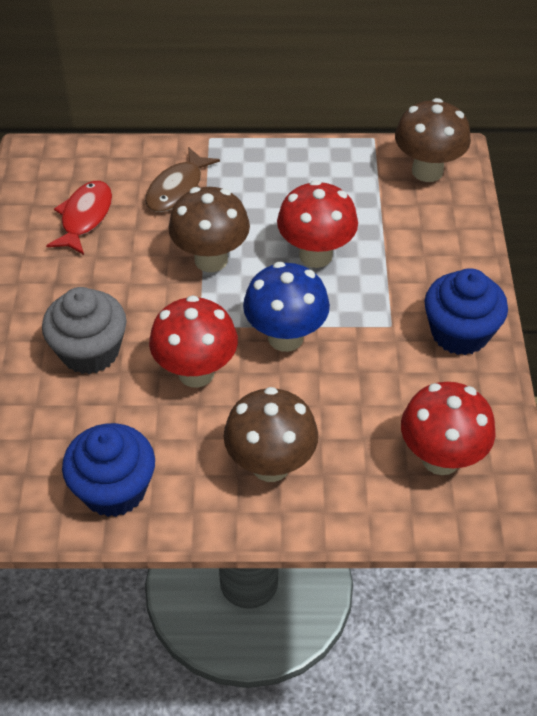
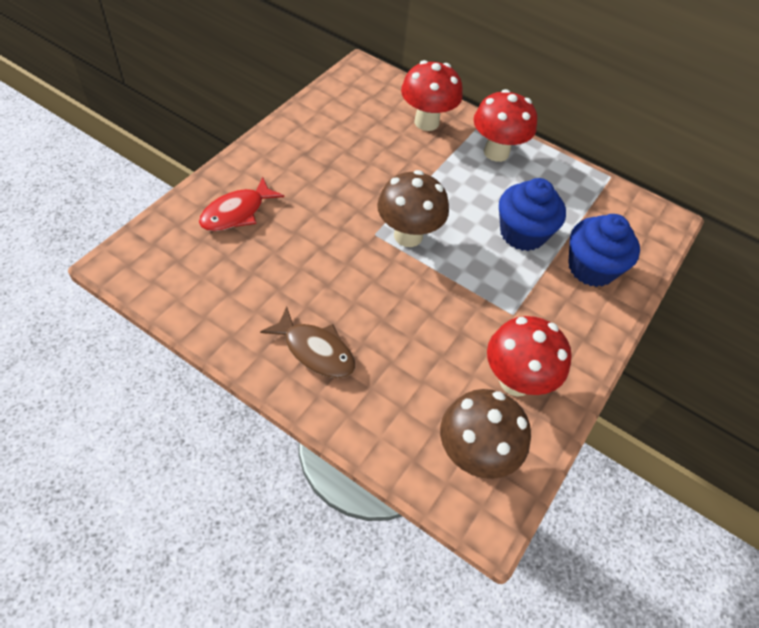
blue mushroom: 1 -> 0
brown mushroom: 3 -> 2
grey cupcake: 1 -> 0

